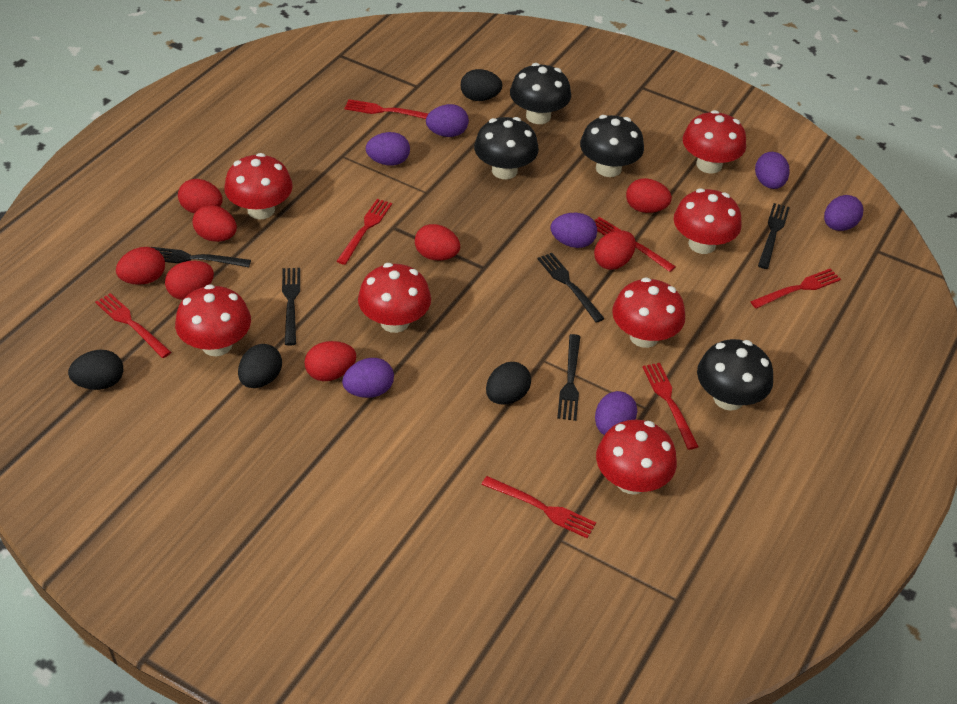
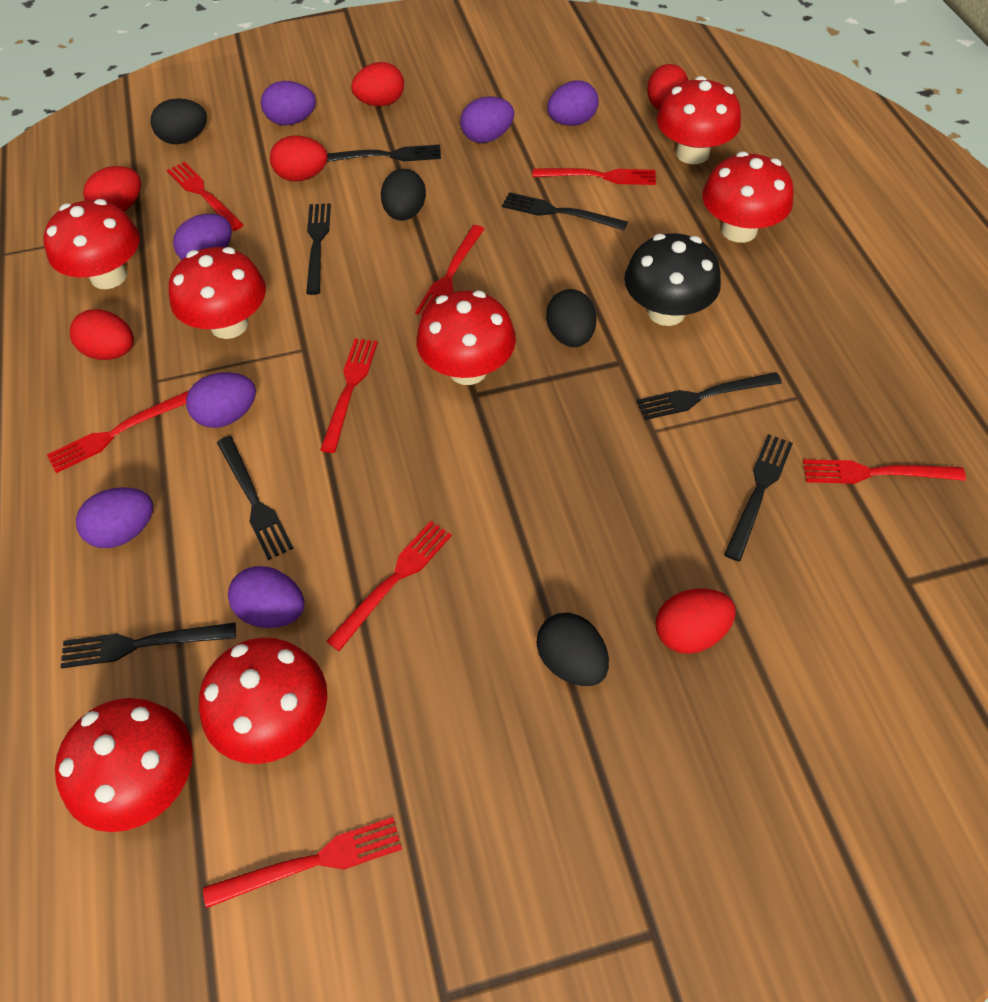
black fork: 5 -> 7
black mushroom: 4 -> 1
red egg: 8 -> 6
red fork: 7 -> 8

